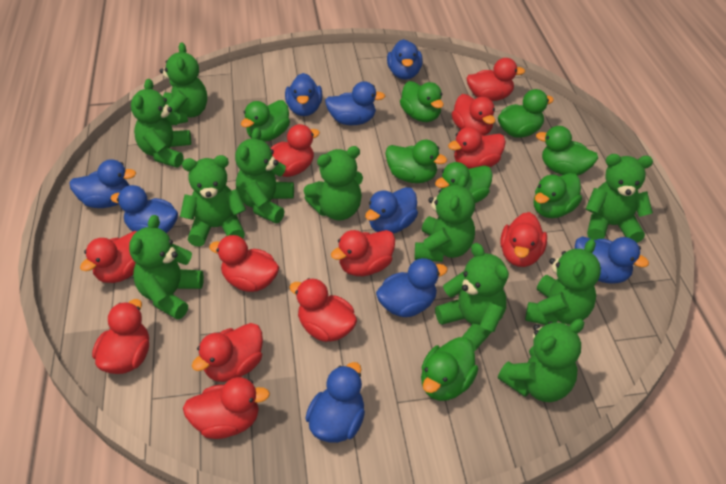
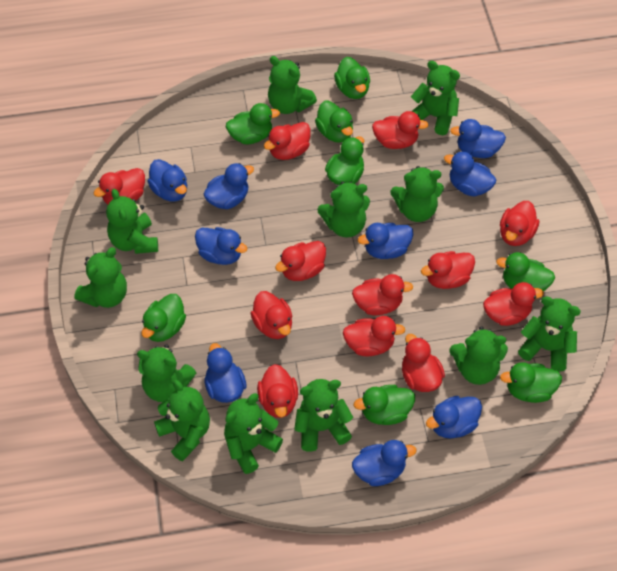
green teddy bear: 11 -> 12

